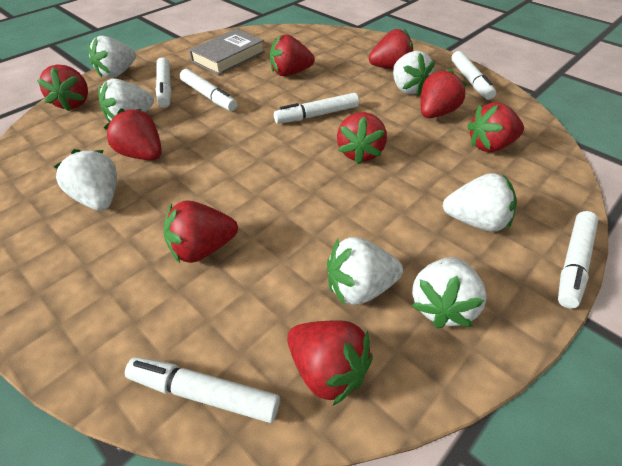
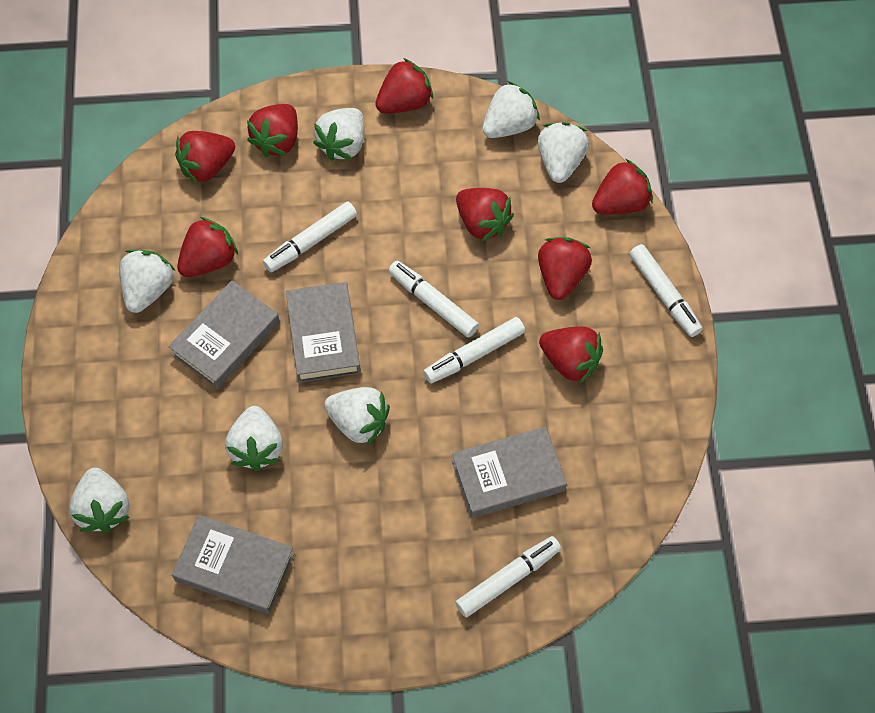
grey book: 1 -> 4
red strawberry: 9 -> 8
white marker: 6 -> 5

